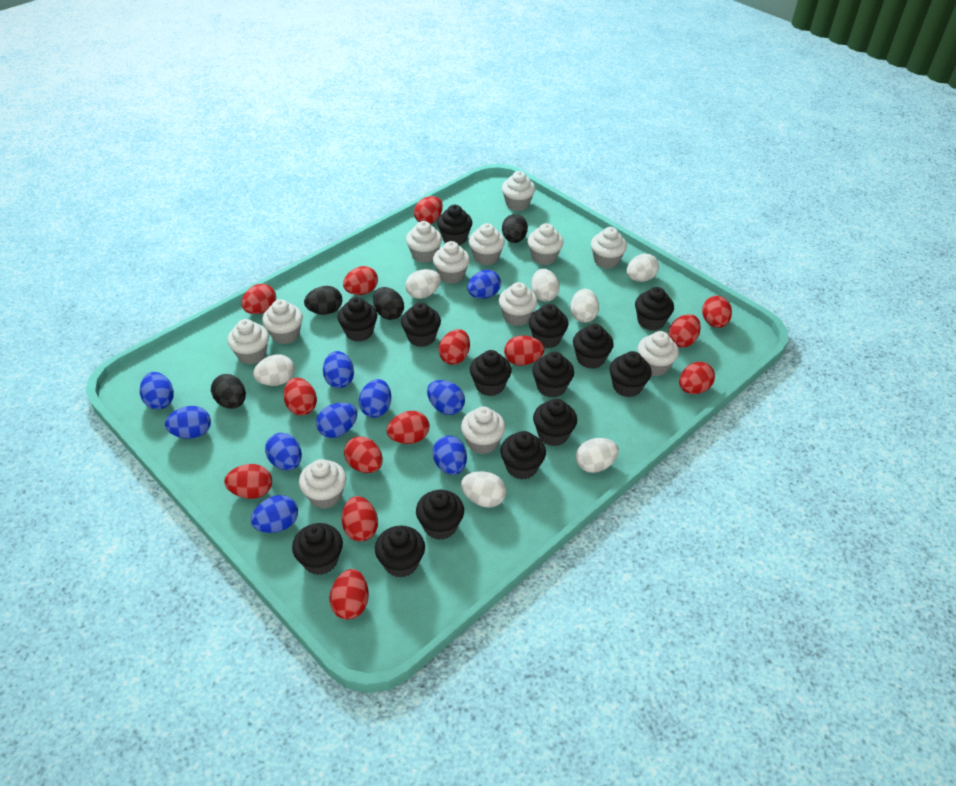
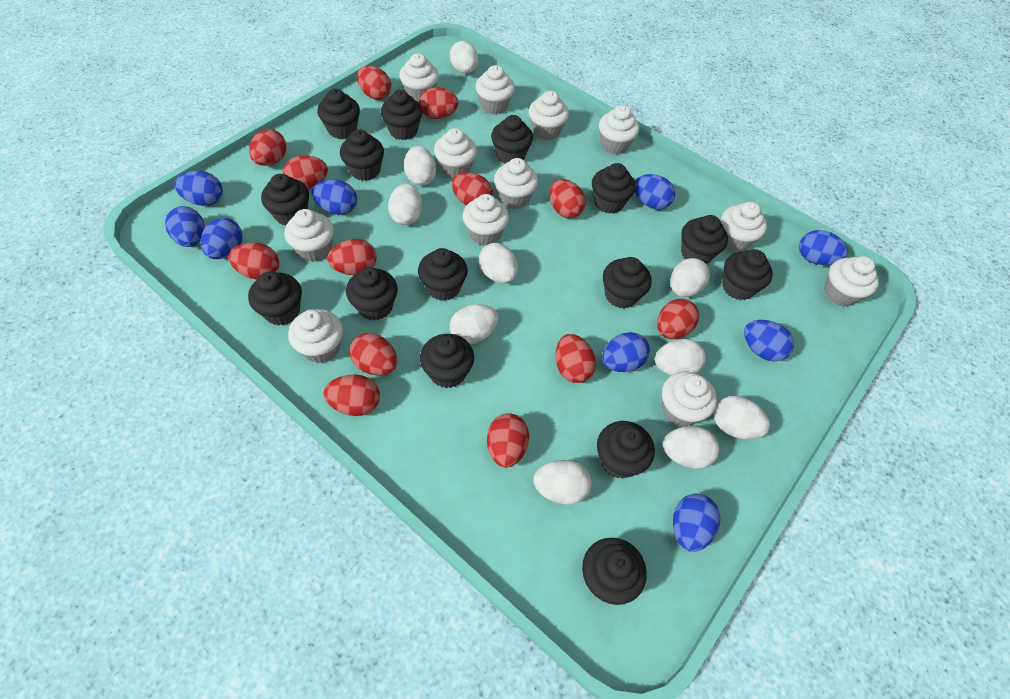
black cupcake: 14 -> 15
black egg: 4 -> 0
blue egg: 10 -> 9
red egg: 14 -> 13
white egg: 7 -> 10

